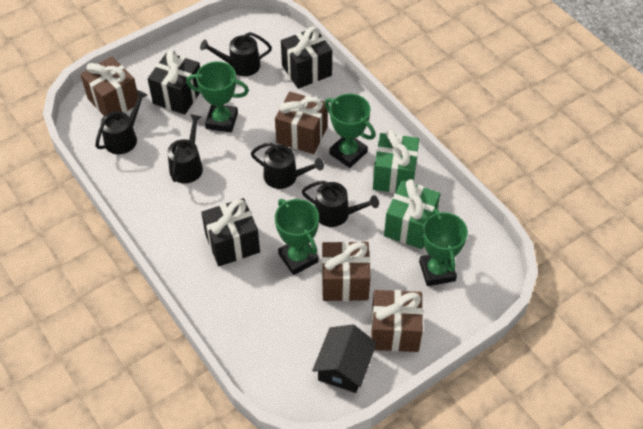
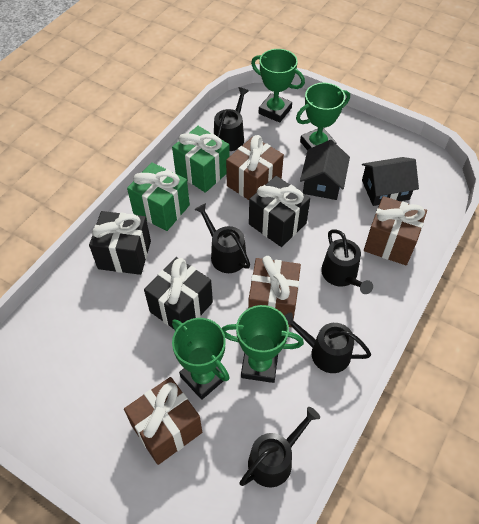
black house: 1 -> 2

